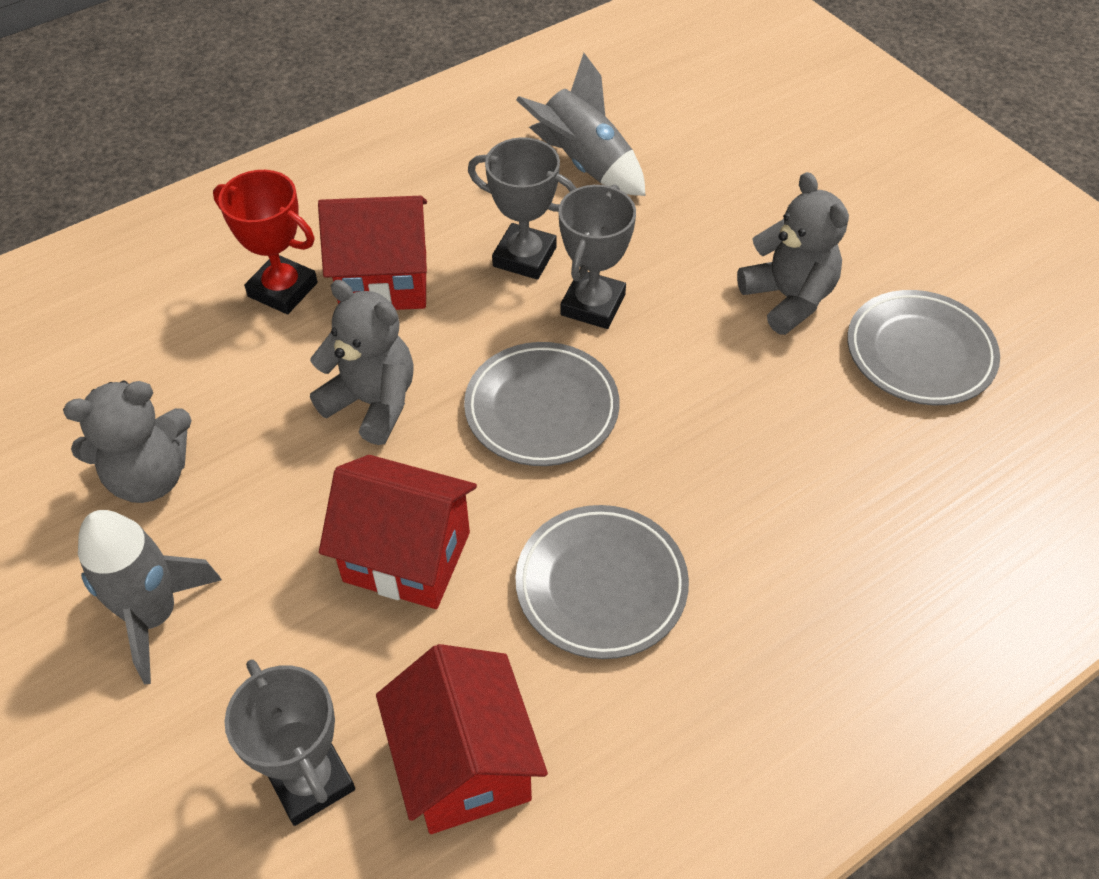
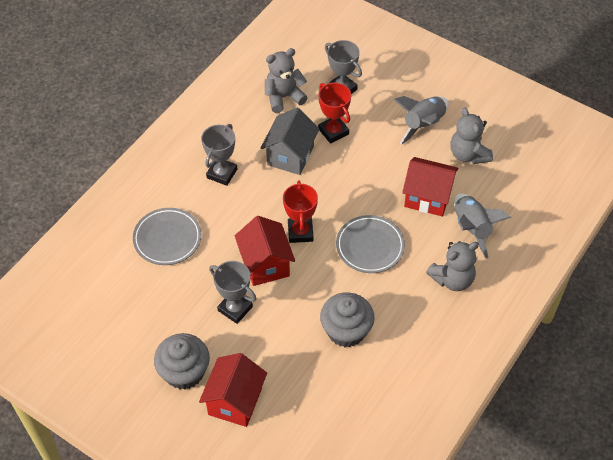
grey cupcake: 0 -> 2
grey house: 0 -> 1
grey plate: 3 -> 2
red trophy: 1 -> 2

